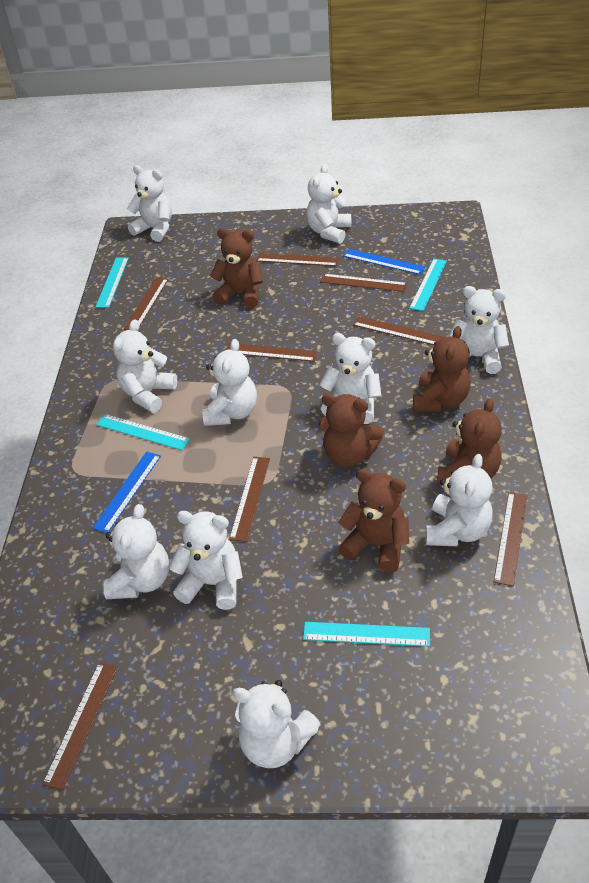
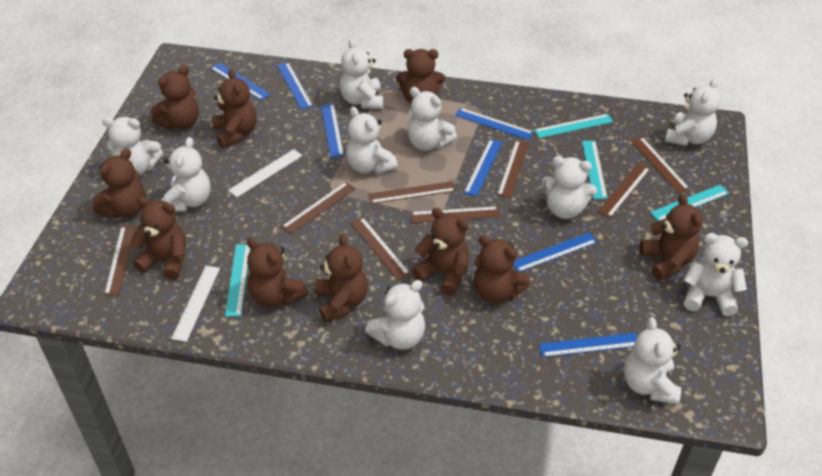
blue ruler: 2 -> 7
brown teddy bear: 5 -> 10
white ruler: 0 -> 2

